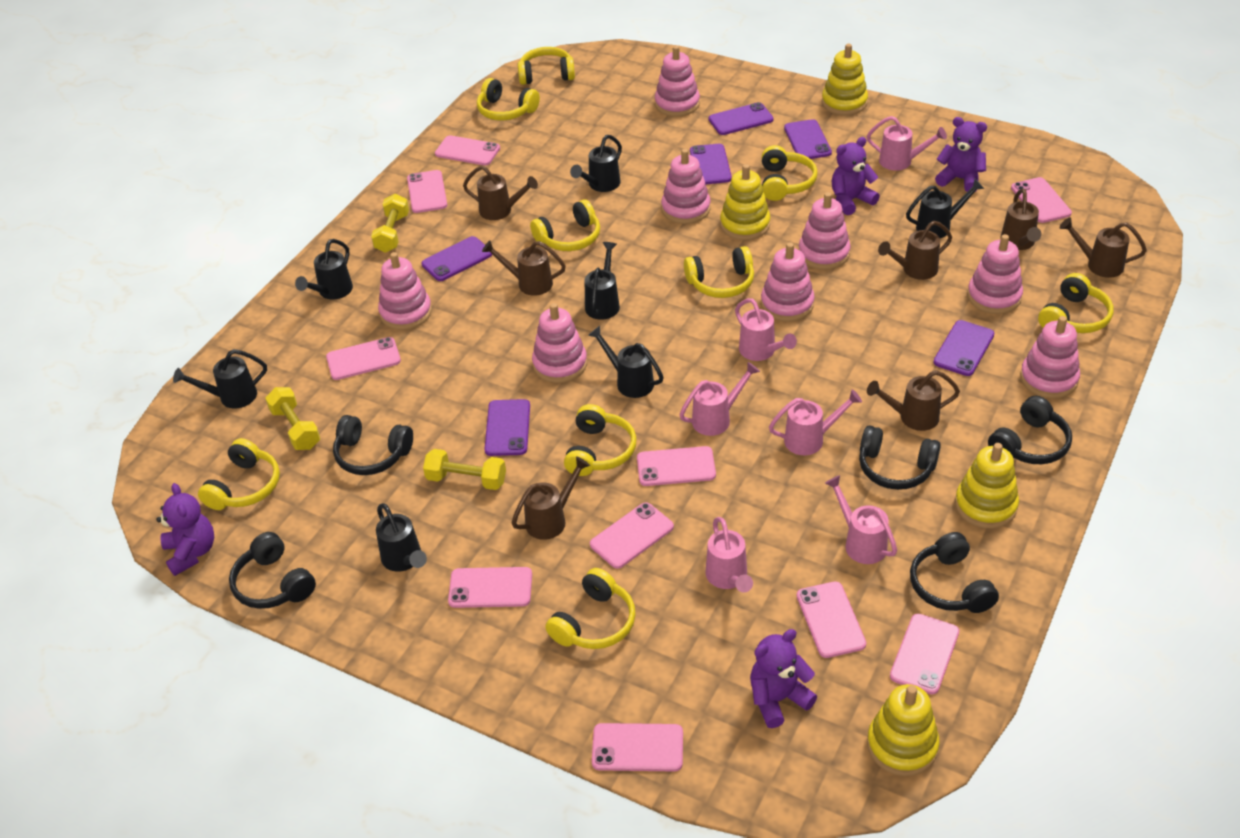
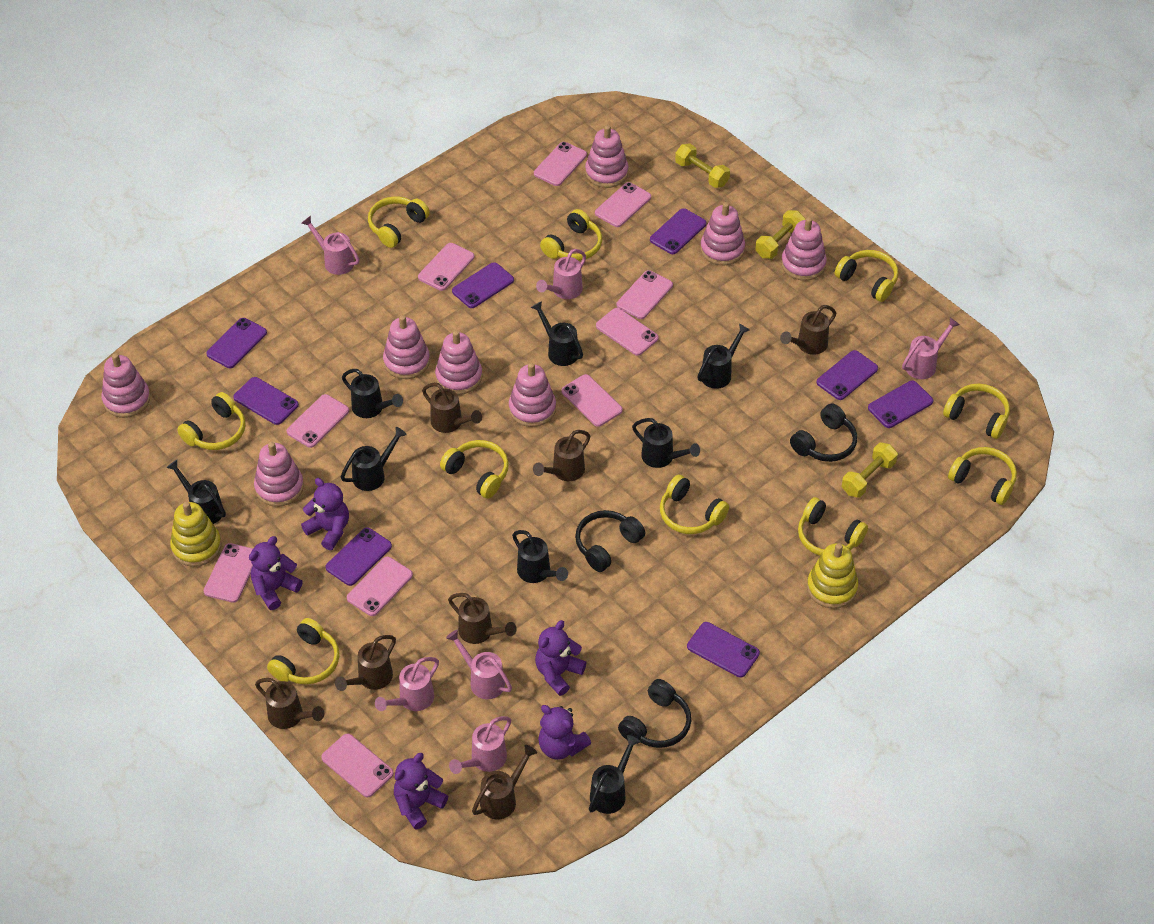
black headphones: 5 -> 3
black watering can: 7 -> 8
purple phone: 6 -> 8
purple teddy bear: 4 -> 5
yellow headphones: 9 -> 10
yellow stacking toy: 4 -> 2

